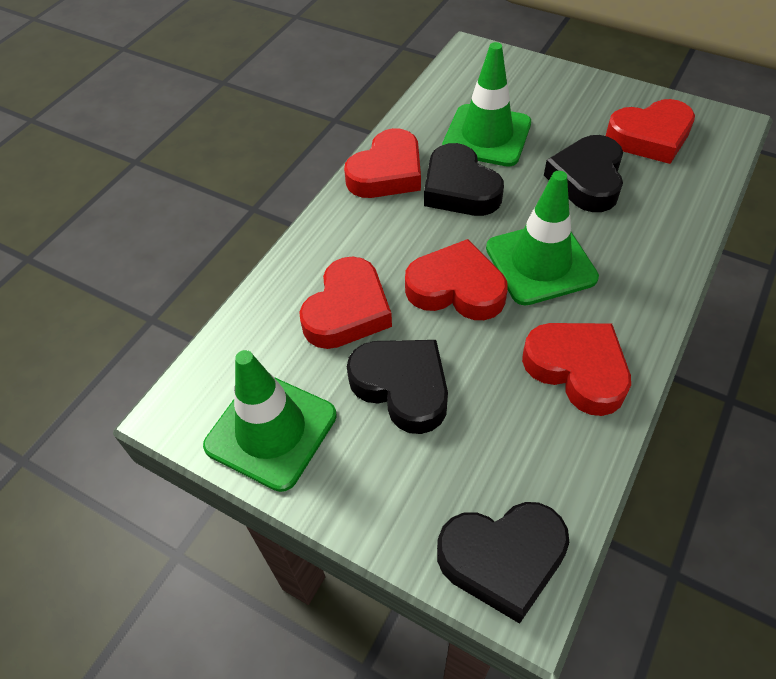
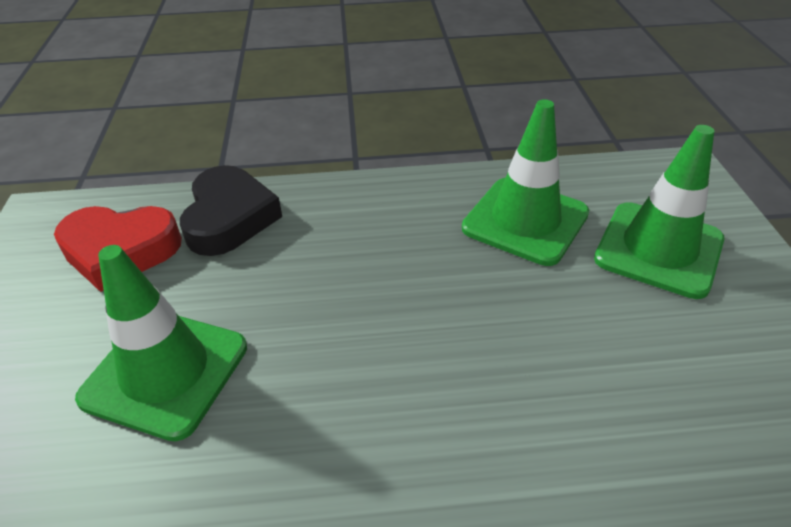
black heart: 4 -> 1
red heart: 5 -> 1

